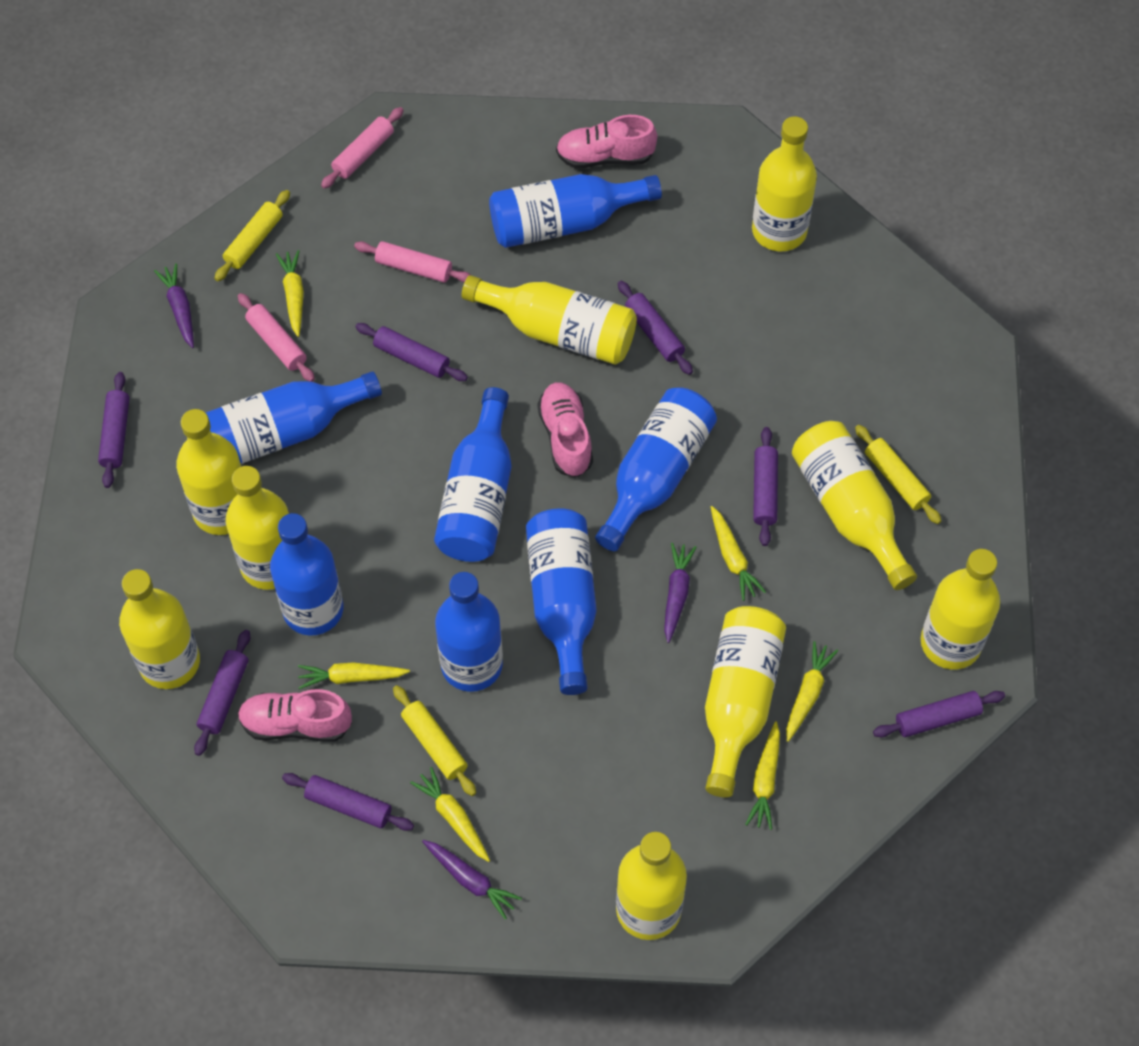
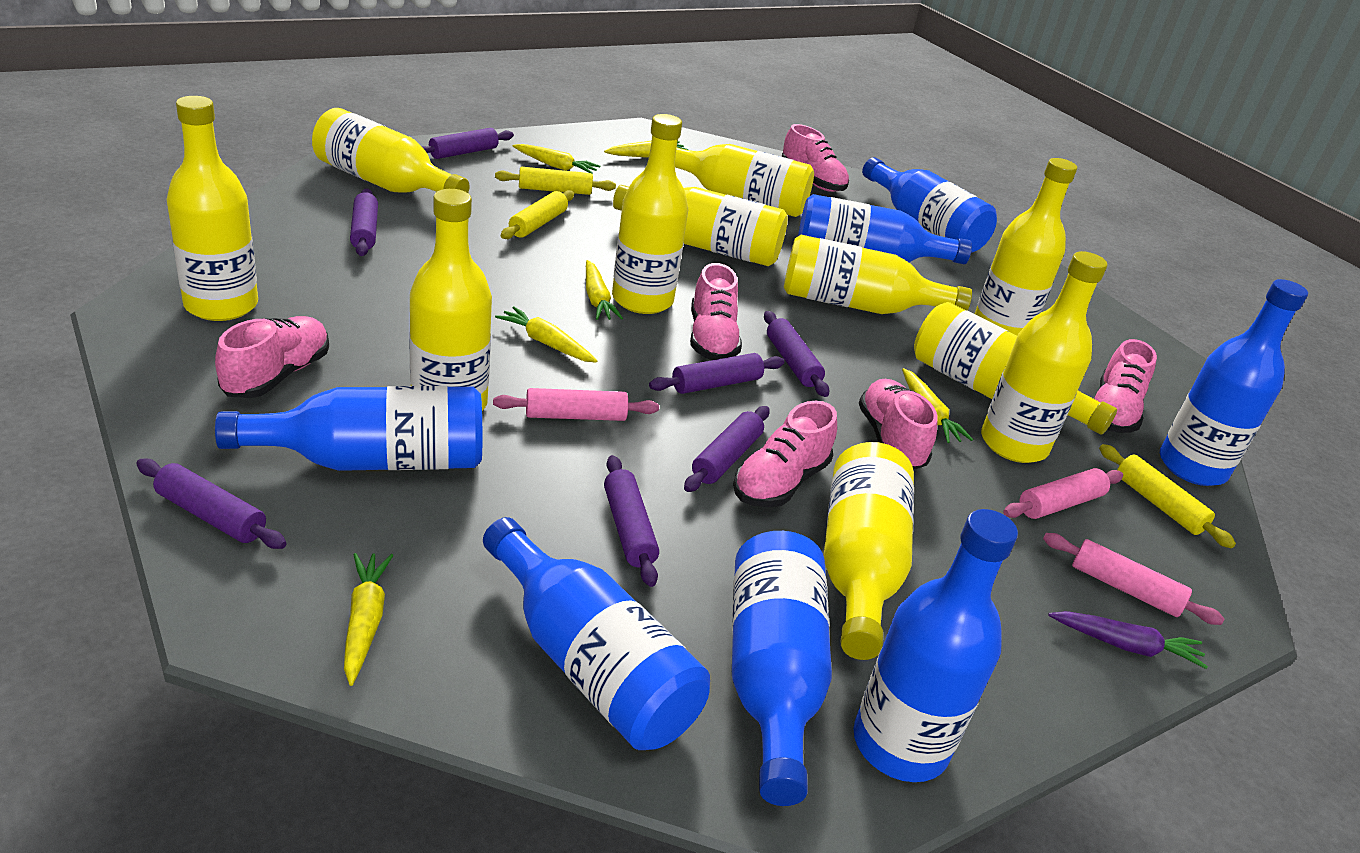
pink shoe: 3 -> 6
purple carrot: 3 -> 1
yellow bottle: 9 -> 11

